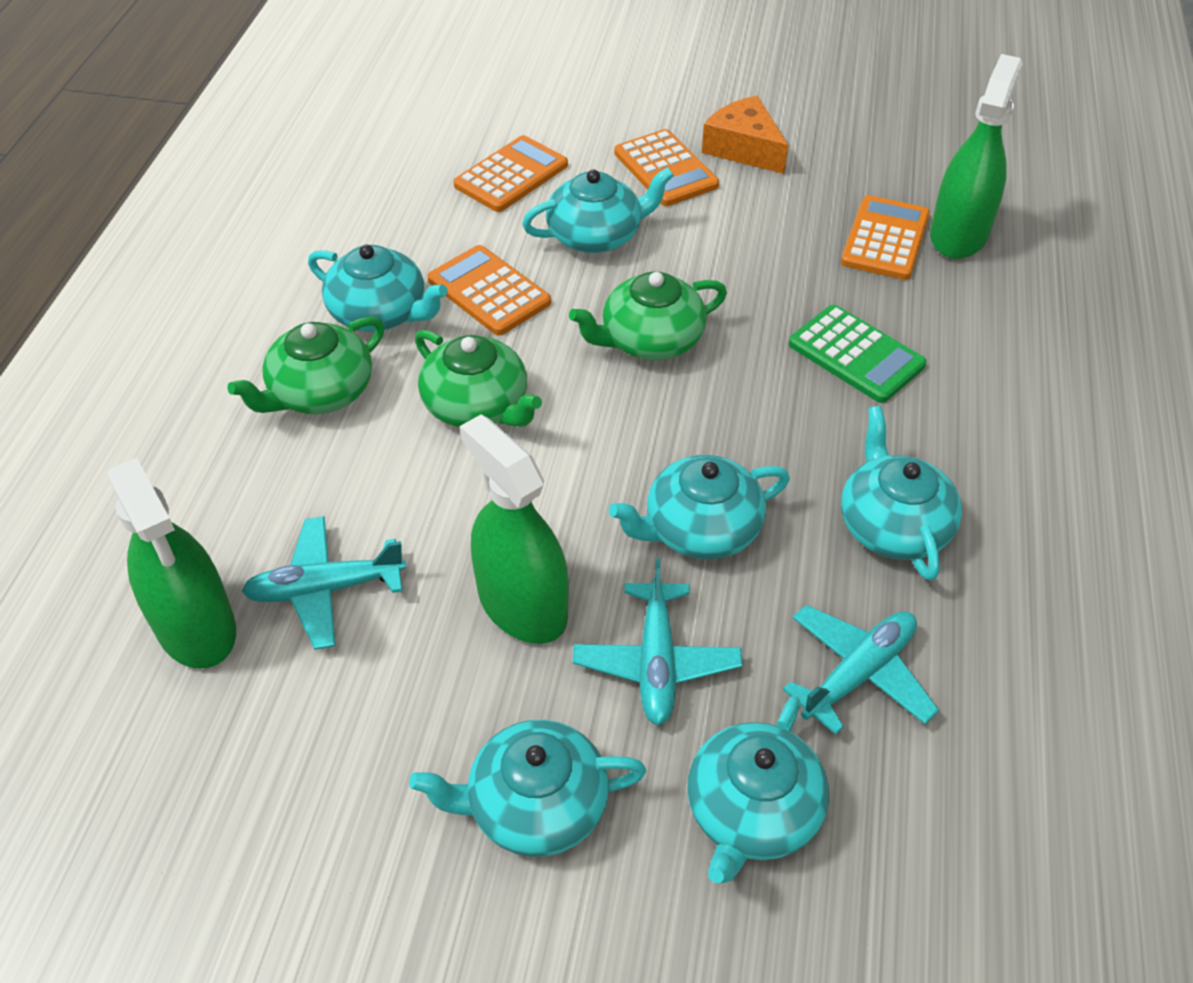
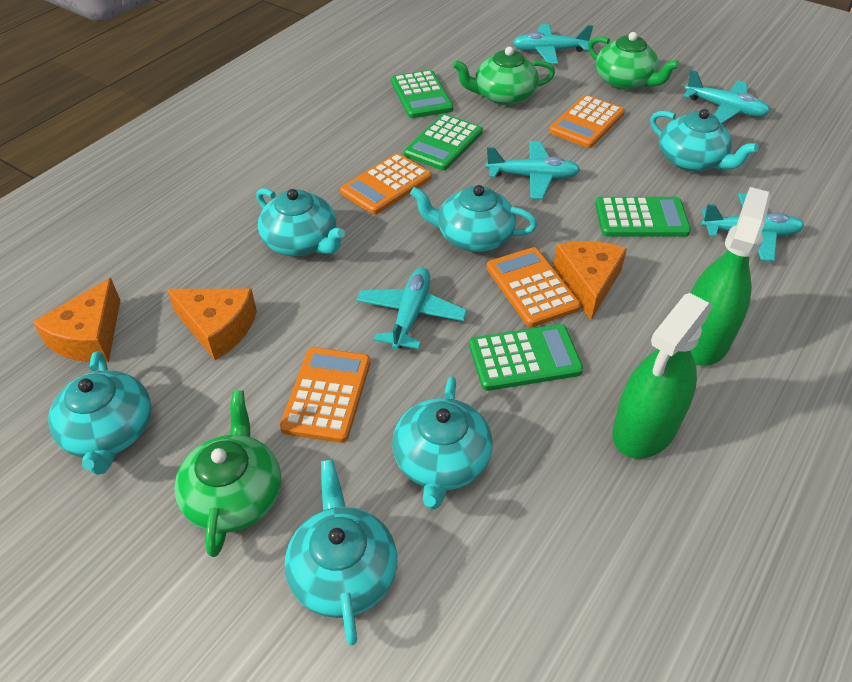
green calculator: 1 -> 4
green spray bottle: 3 -> 2
orange cheese: 1 -> 3
turquoise plane: 3 -> 5

